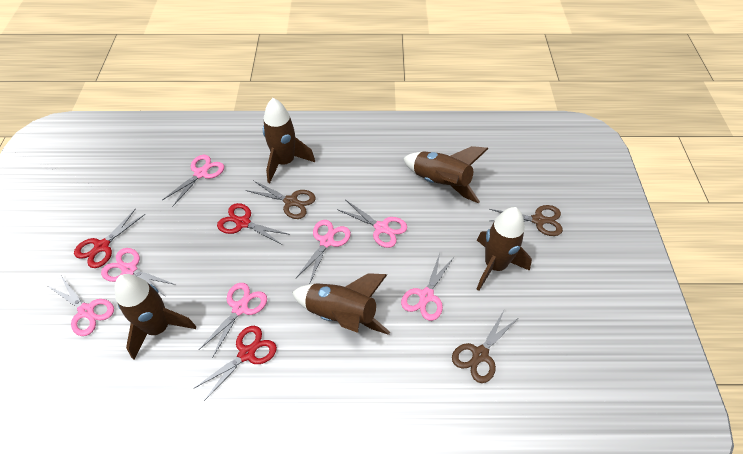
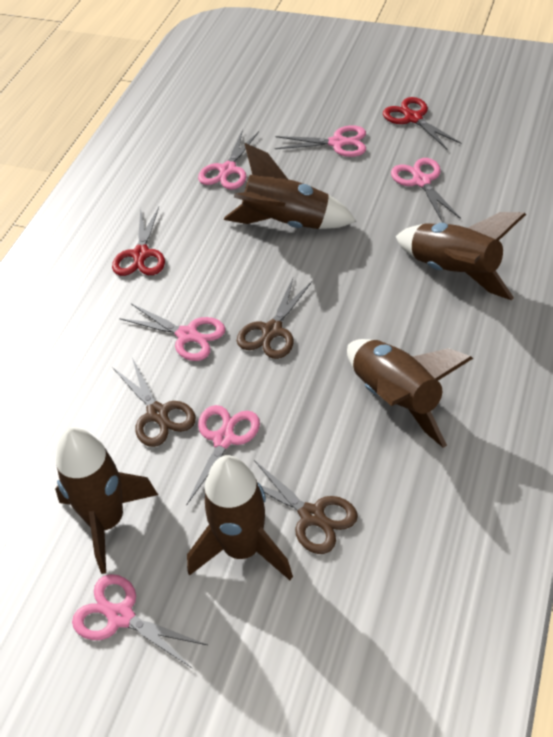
pink scissors: 7 -> 6
red scissors: 3 -> 2

